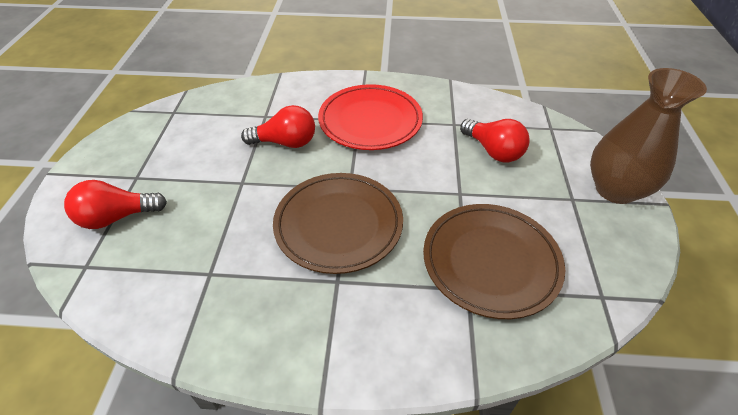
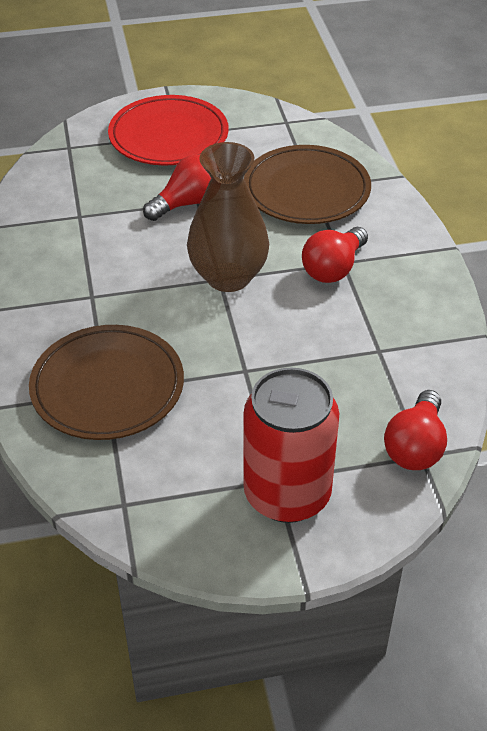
red can: 0 -> 1

